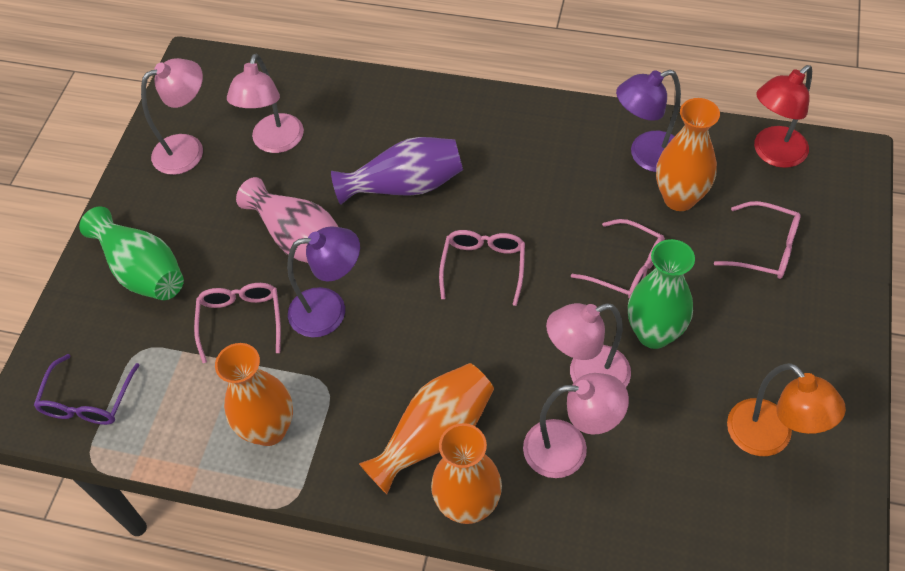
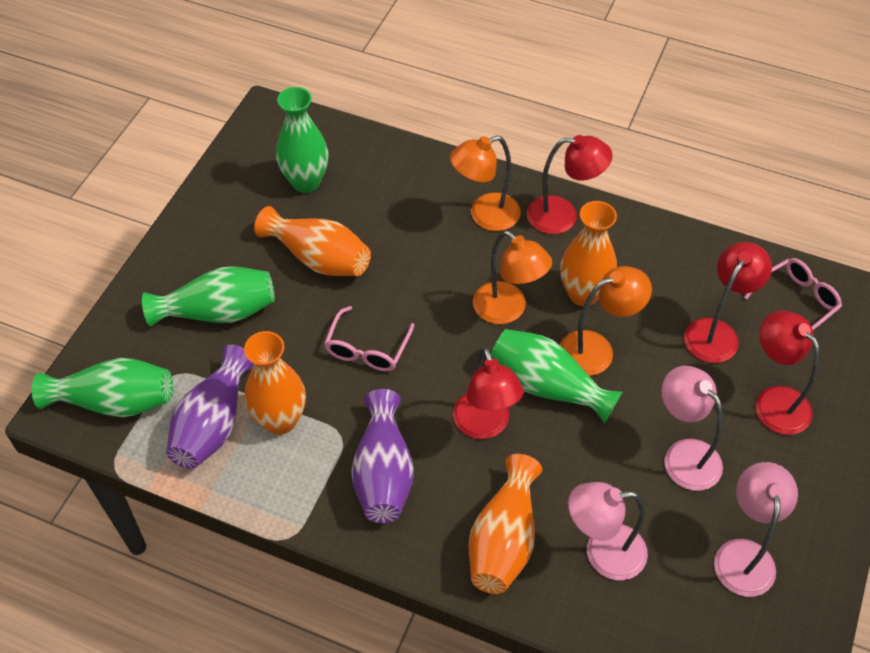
green vase: 2 -> 4
orange lamp: 1 -> 3
pink glasses: 4 -> 2
pink lamp: 4 -> 3
pink vase: 1 -> 0
purple glasses: 1 -> 0
purple lamp: 2 -> 0
purple vase: 1 -> 2
red lamp: 1 -> 4

